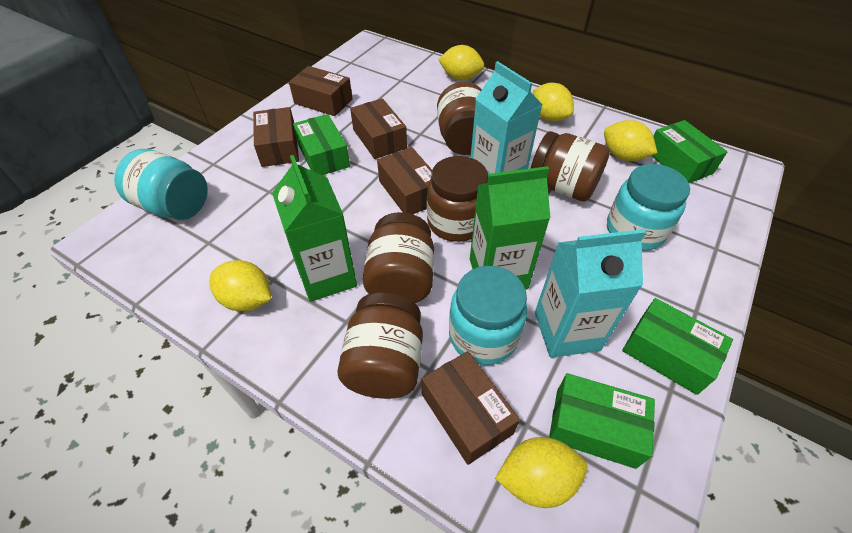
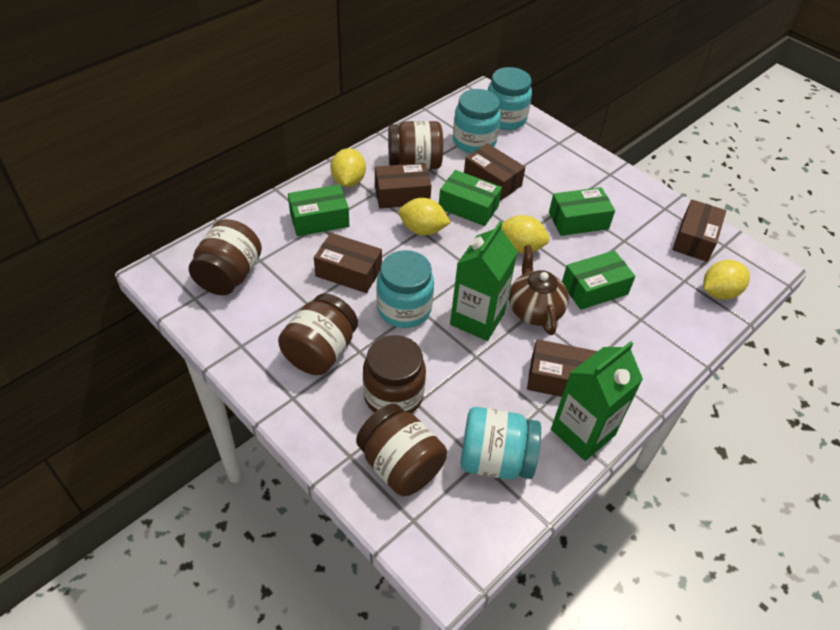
brown teapot: 0 -> 1
turquoise carton: 2 -> 0
turquoise jar: 3 -> 4
yellow lemon: 5 -> 4

